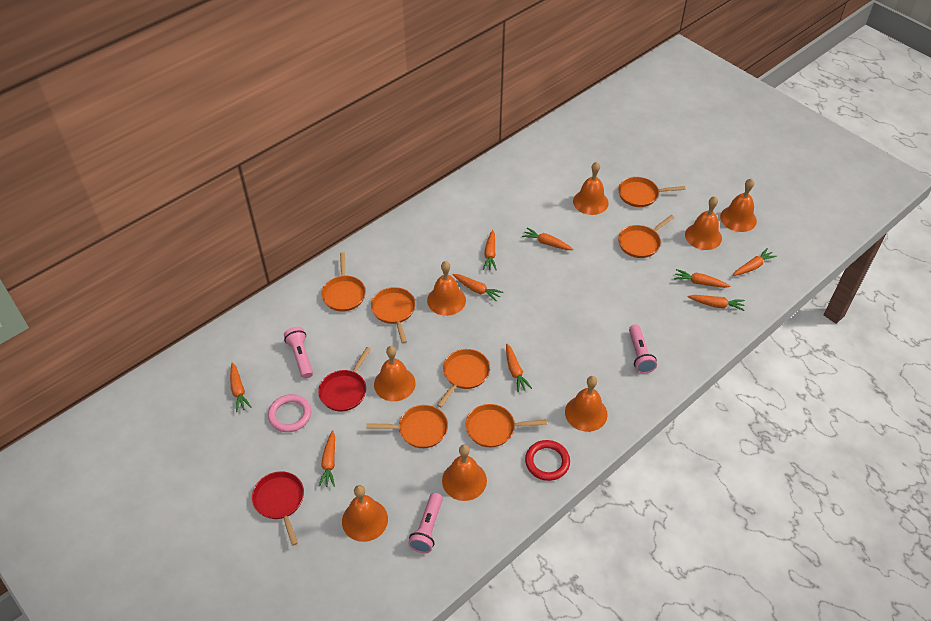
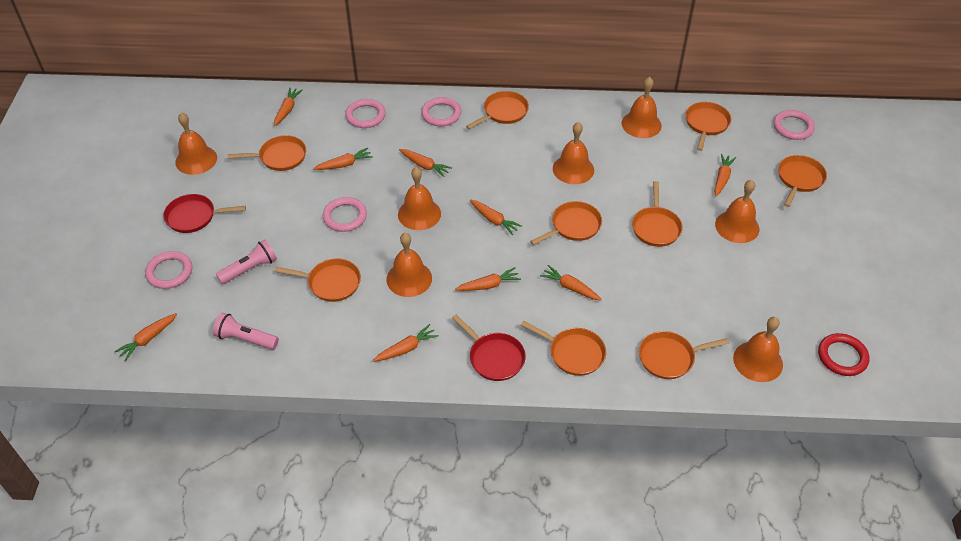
orange bell: 8 -> 7
orange pan: 7 -> 9
pink flashlight: 3 -> 2
pink ring: 1 -> 5

